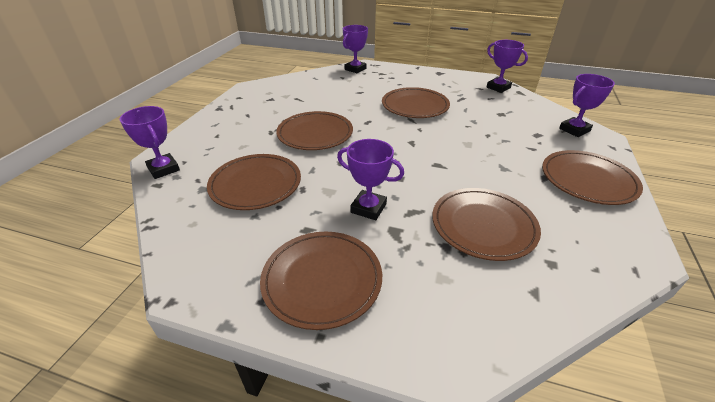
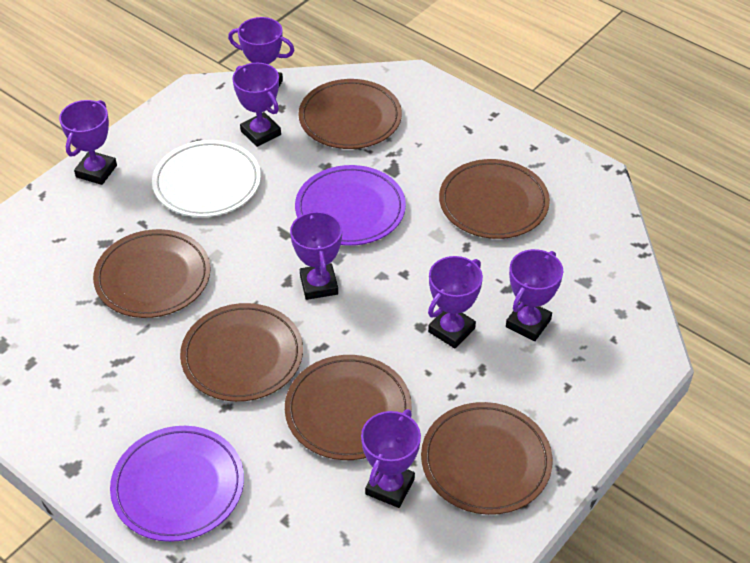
purple plate: 0 -> 2
purple trophy: 5 -> 7
white plate: 0 -> 1

